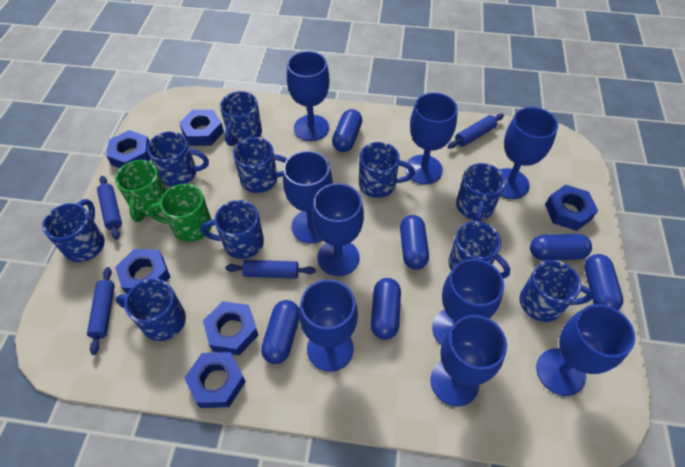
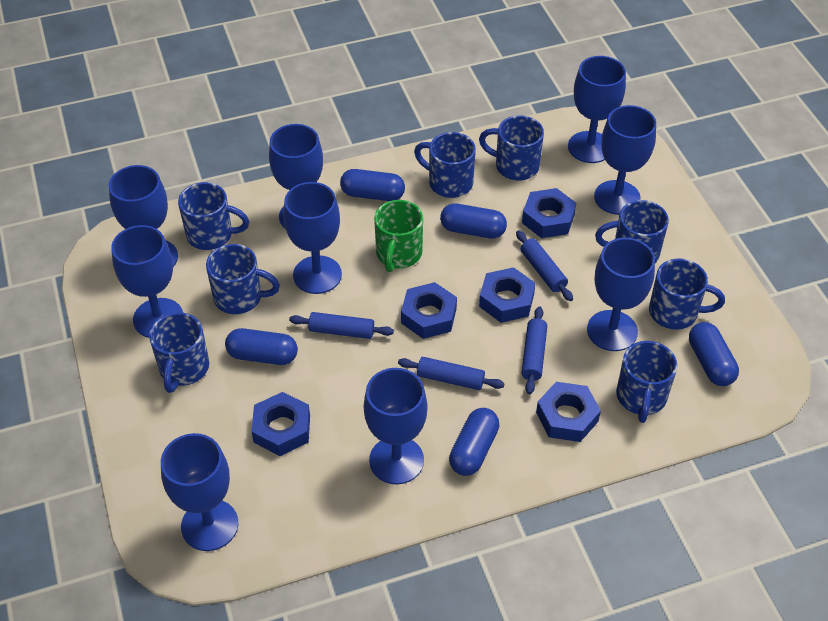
blue capsule: 6 -> 5
blue mug: 10 -> 8
blue nut: 6 -> 5
green mug: 2 -> 1

